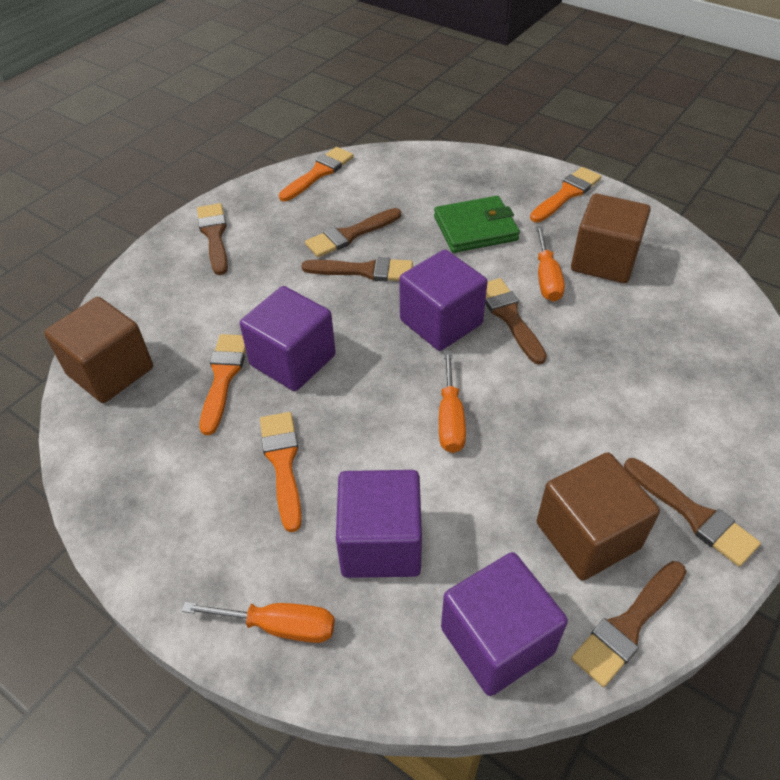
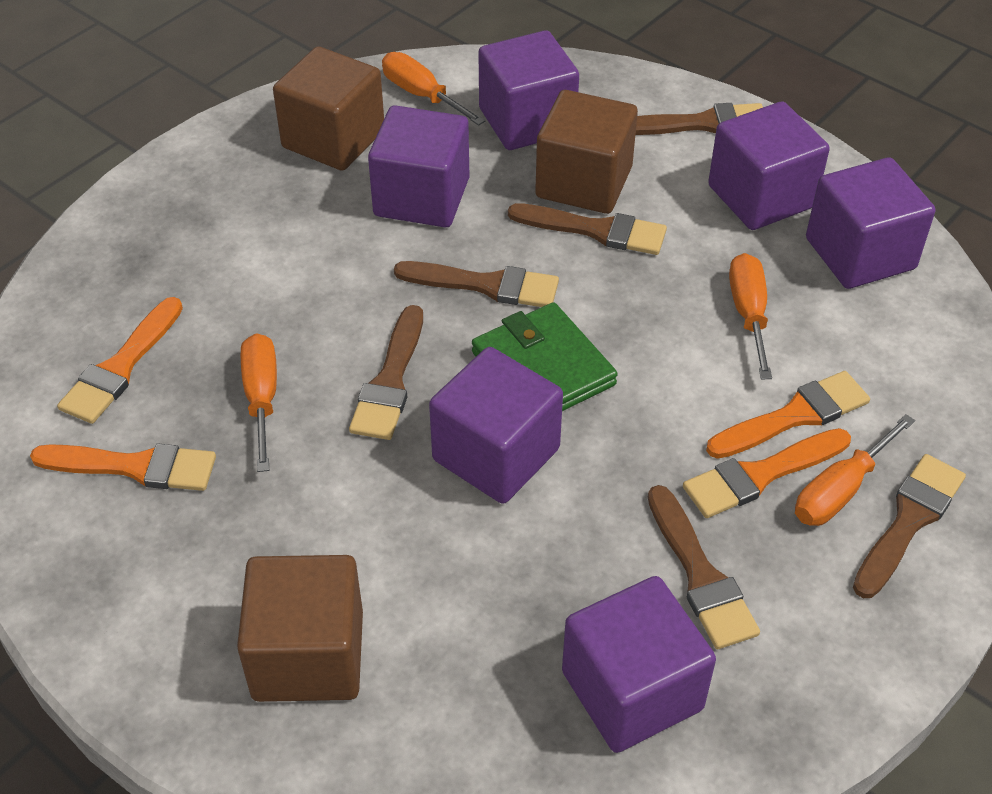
orange screwdriver: 3 -> 4
purple cube: 4 -> 6

